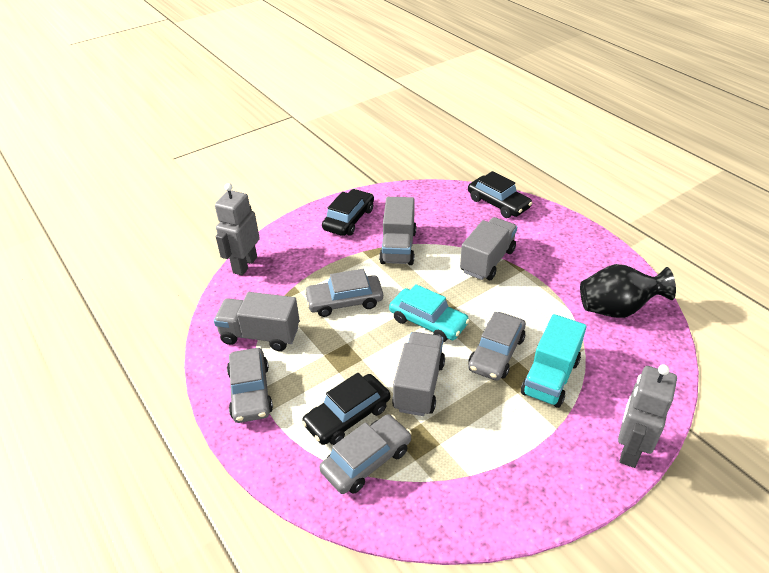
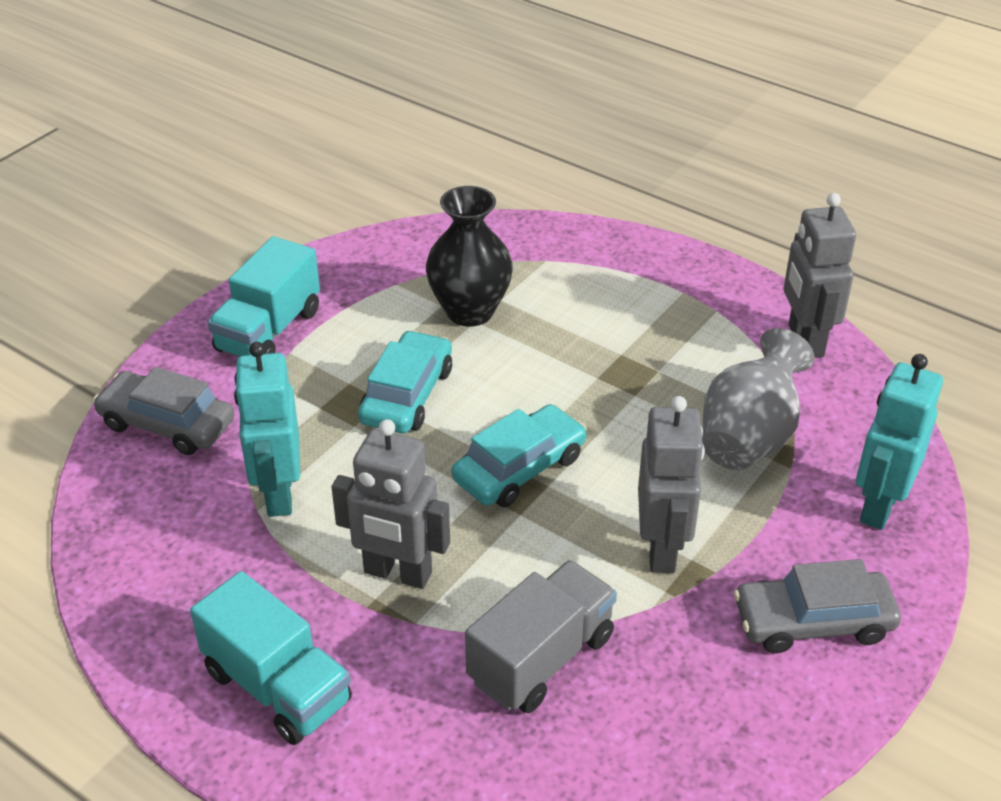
black car: 3 -> 0
grey car: 4 -> 2
grey robot: 2 -> 3
grey truck: 4 -> 1
grey vase: 0 -> 1
turquoise car: 1 -> 2
turquoise robot: 0 -> 2
turquoise truck: 1 -> 2

